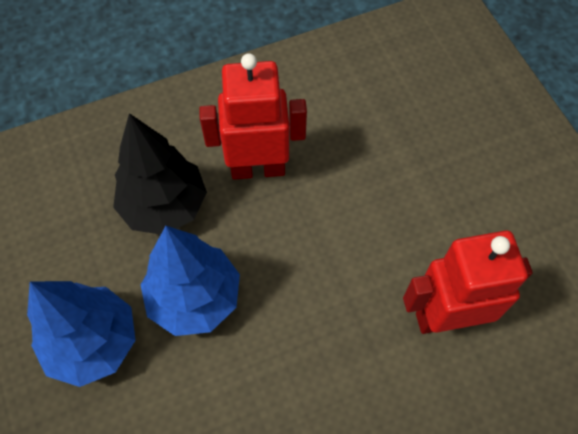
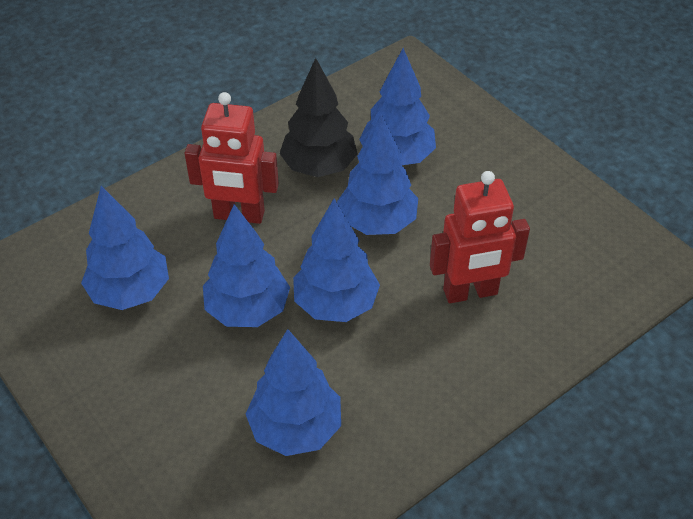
blue tree: 2 -> 6

